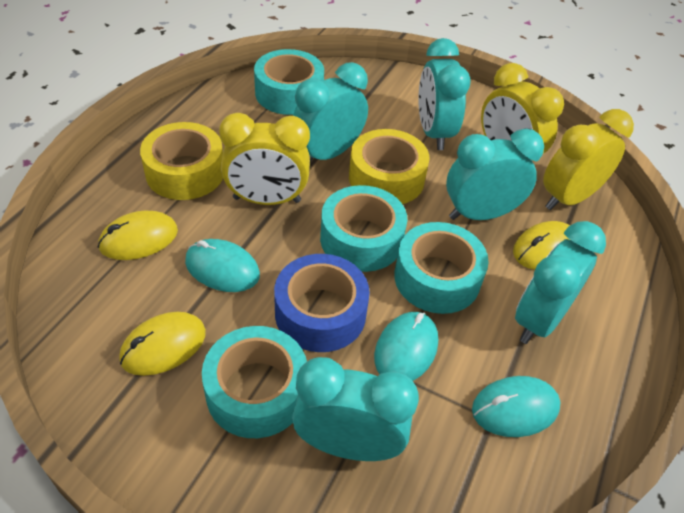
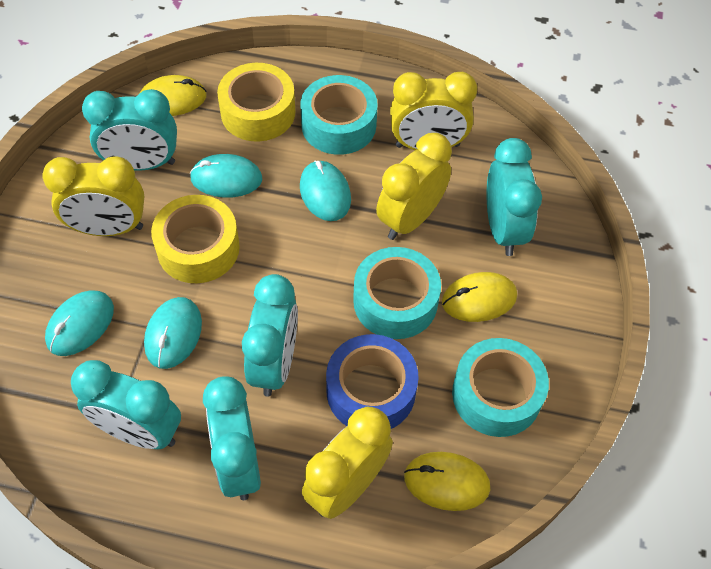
turquoise mouse: 3 -> 4
turquoise tape: 4 -> 3
yellow clock: 3 -> 4

